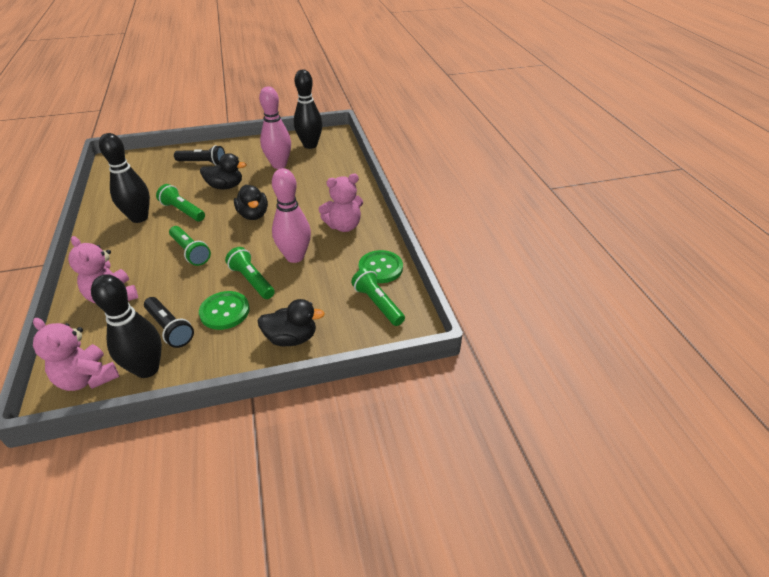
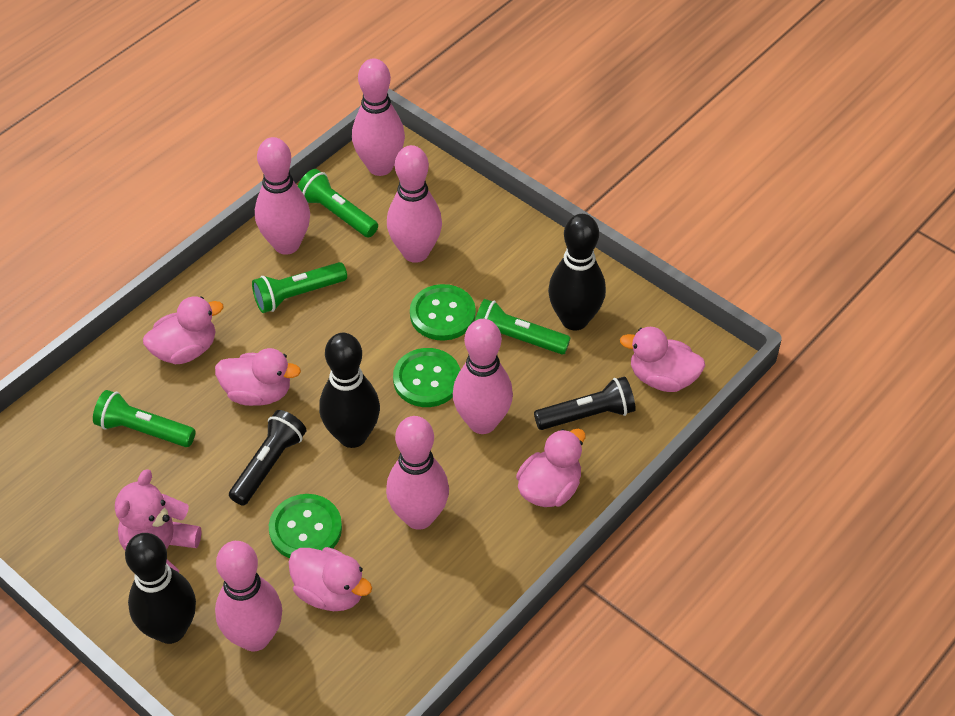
black duck: 3 -> 0
green button: 2 -> 3
pink bowling pin: 2 -> 6
pink duck: 0 -> 5
pink teddy bear: 3 -> 1

